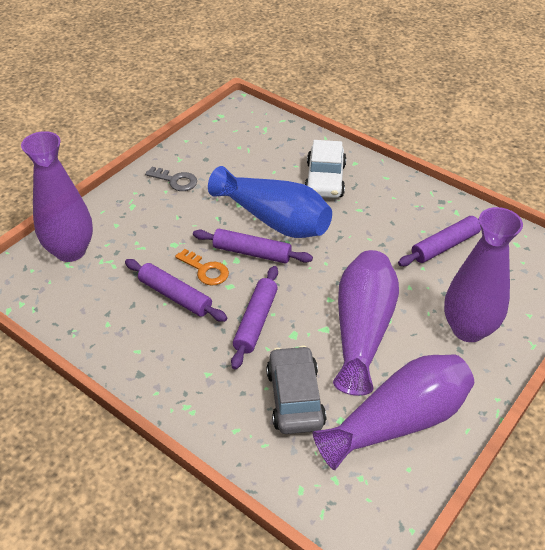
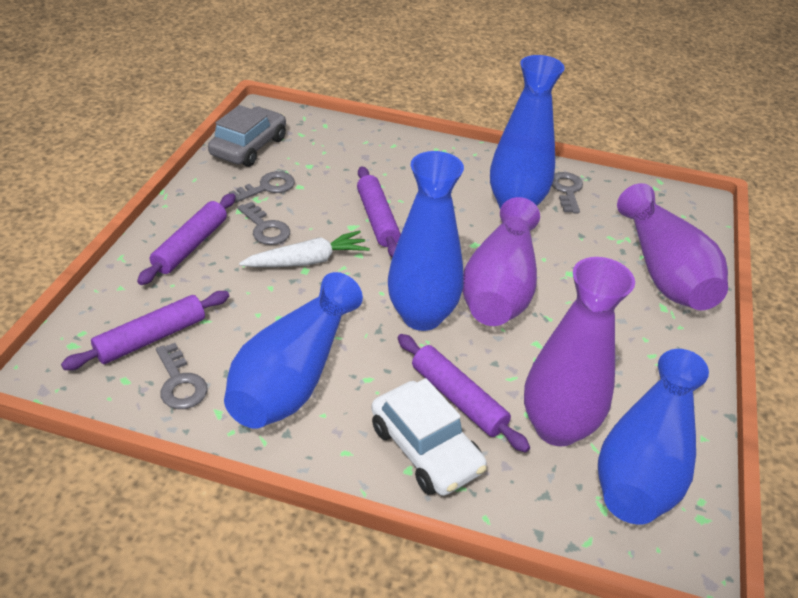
blue vase: 1 -> 4
grey key: 1 -> 4
orange key: 1 -> 0
purple vase: 4 -> 3
white carrot: 0 -> 1

